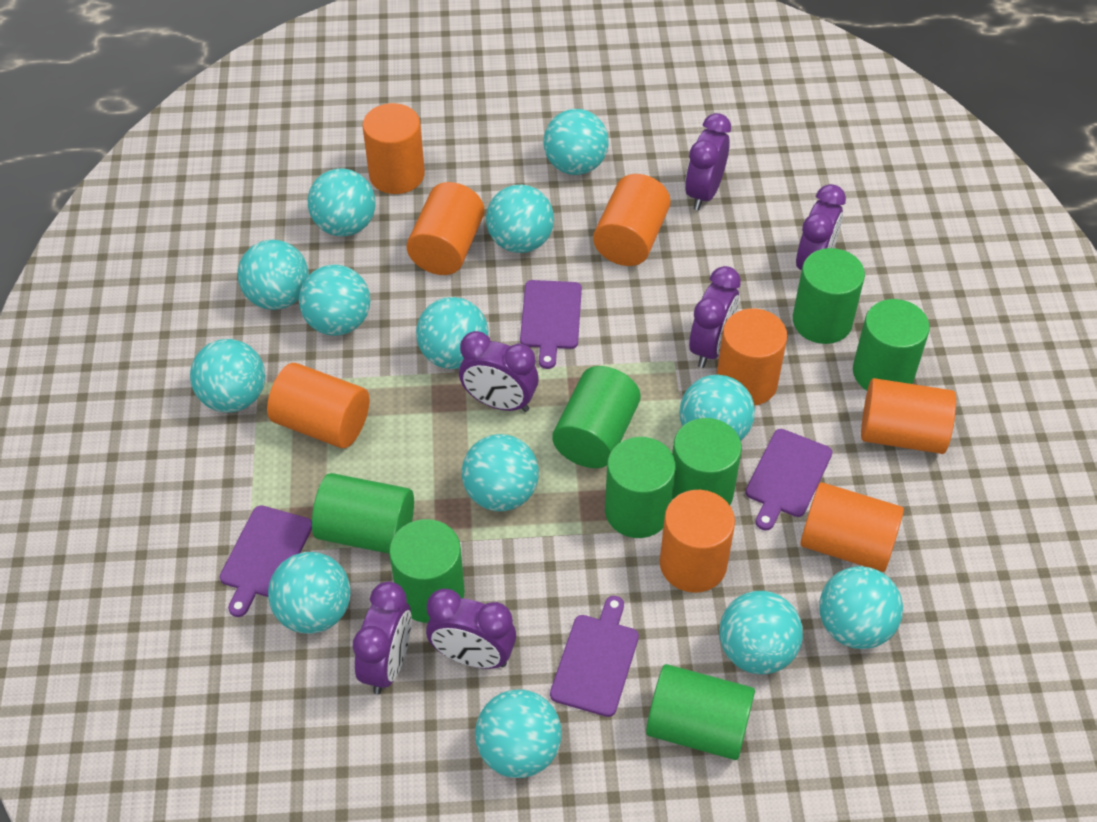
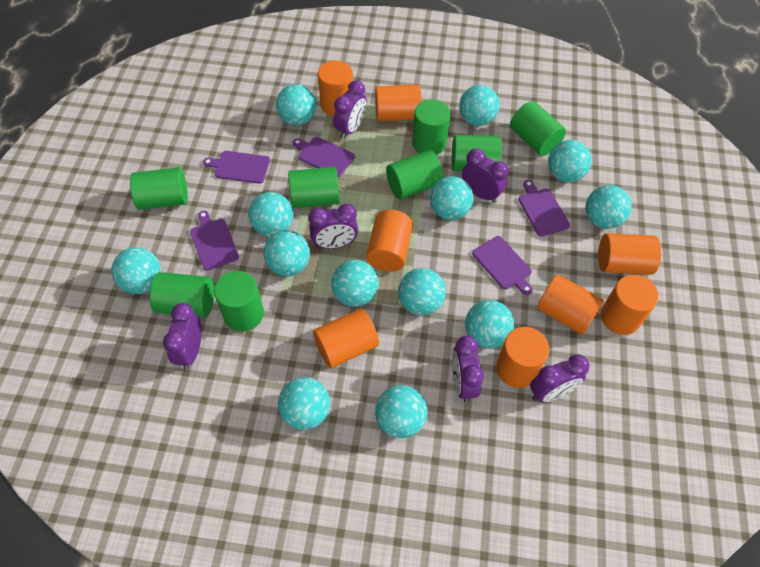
purple cutting board: 4 -> 5

